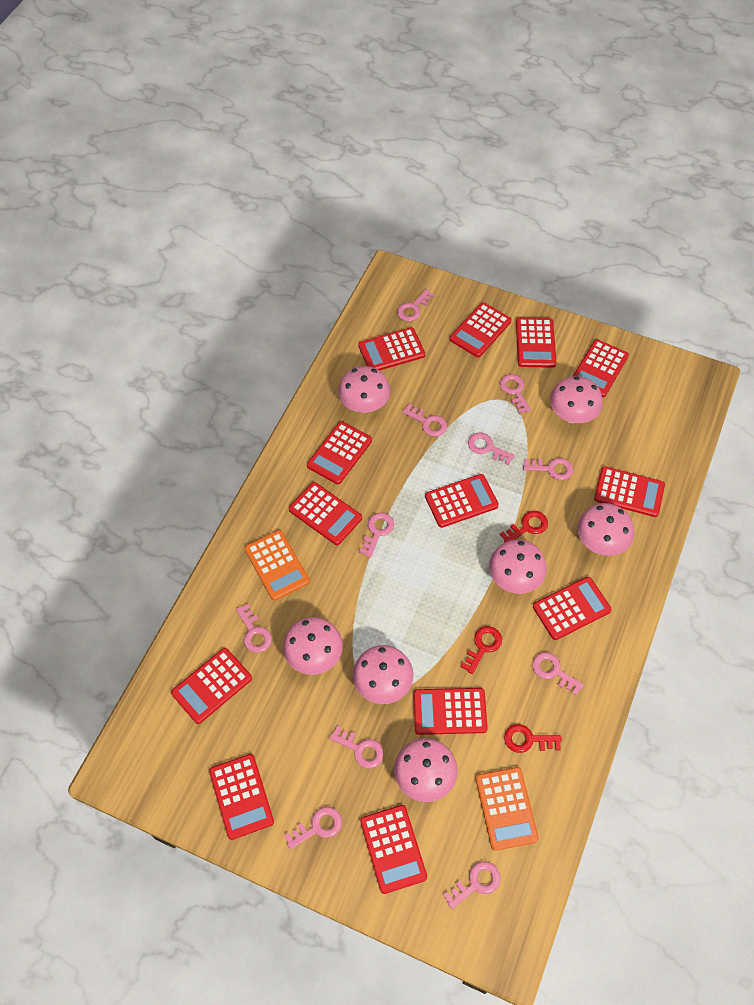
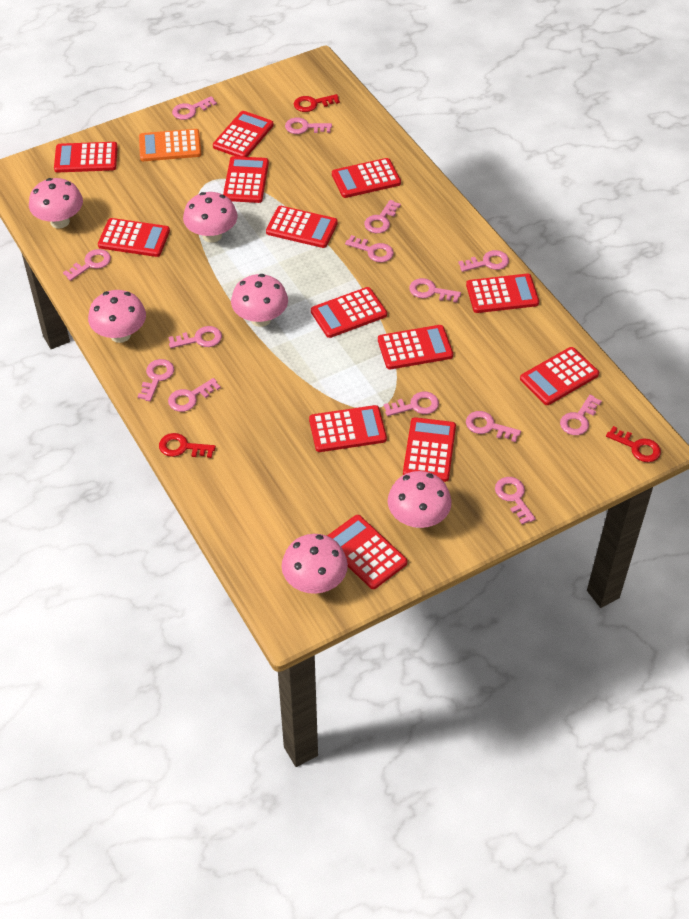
orange calculator: 2 -> 1
pink key: 11 -> 14
pink mushroom: 7 -> 6

